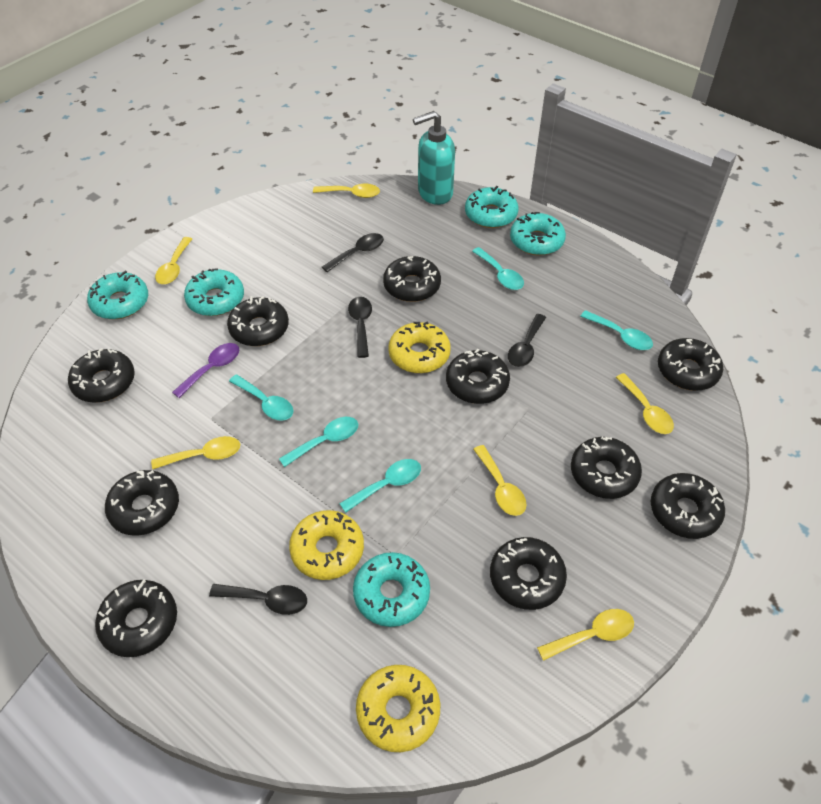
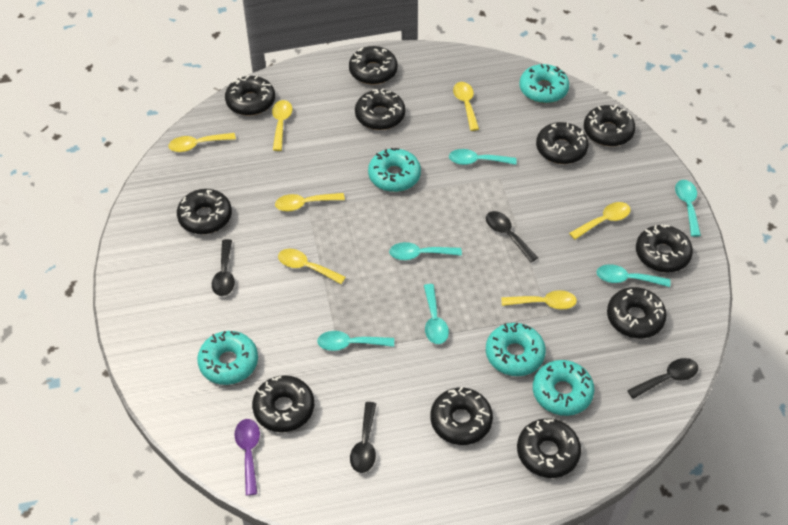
black donut: 10 -> 11
turquoise soap dispenser: 1 -> 0
turquoise spoon: 5 -> 6
yellow donut: 3 -> 0
yellow spoon: 6 -> 7

